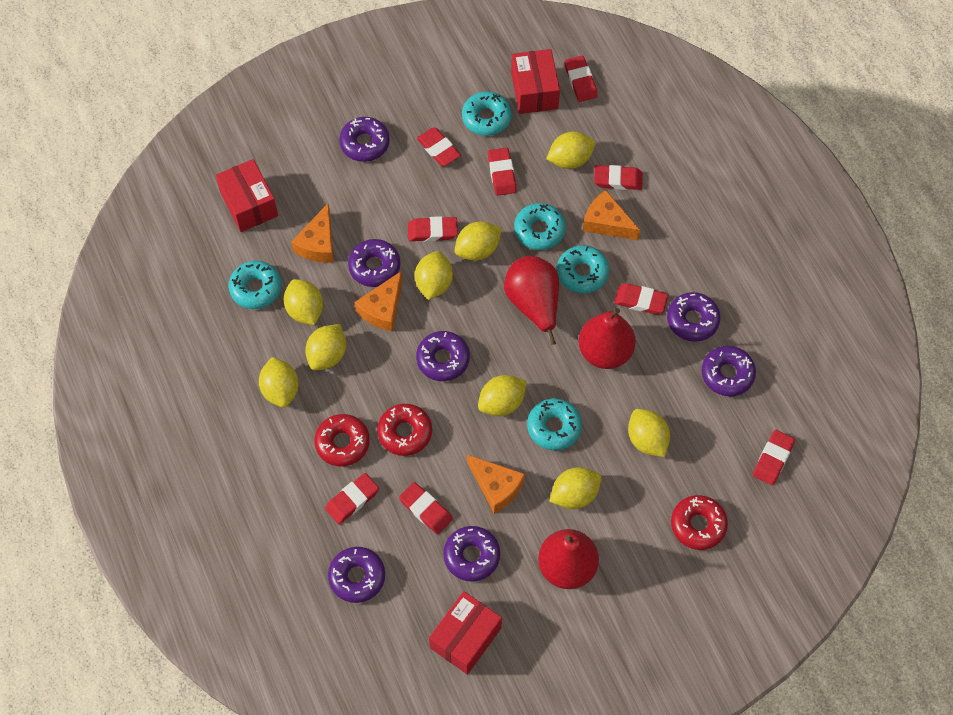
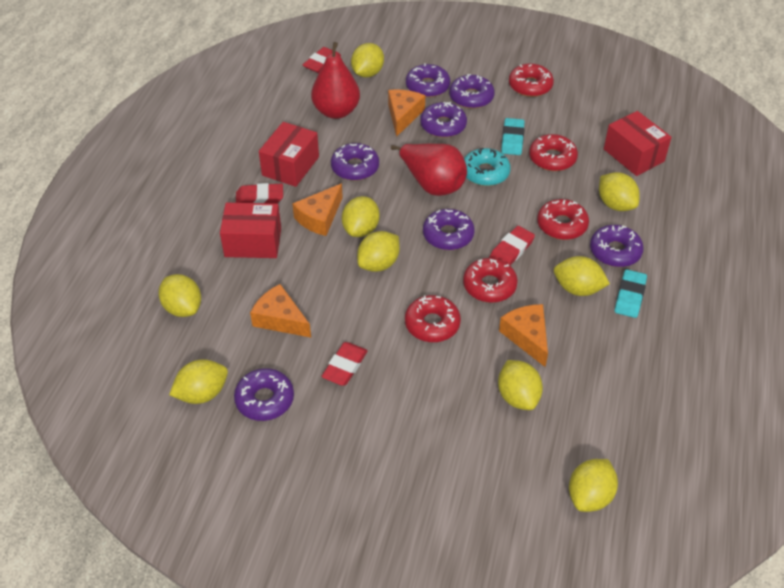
red donut: 3 -> 5
red eraser: 9 -> 4
red pear: 3 -> 2
turquoise donut: 5 -> 1
turquoise eraser: 0 -> 2

